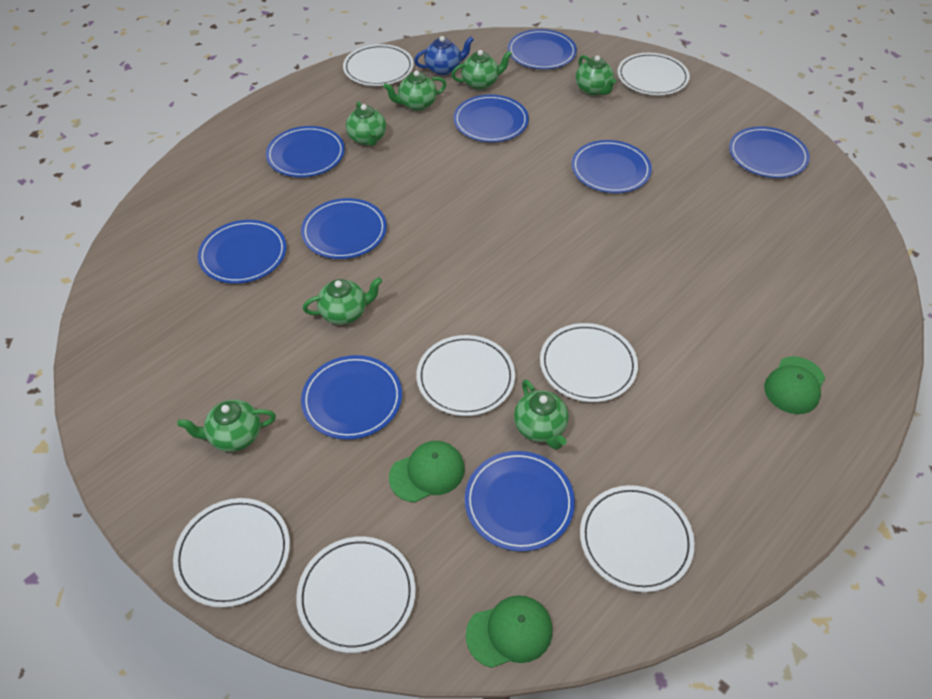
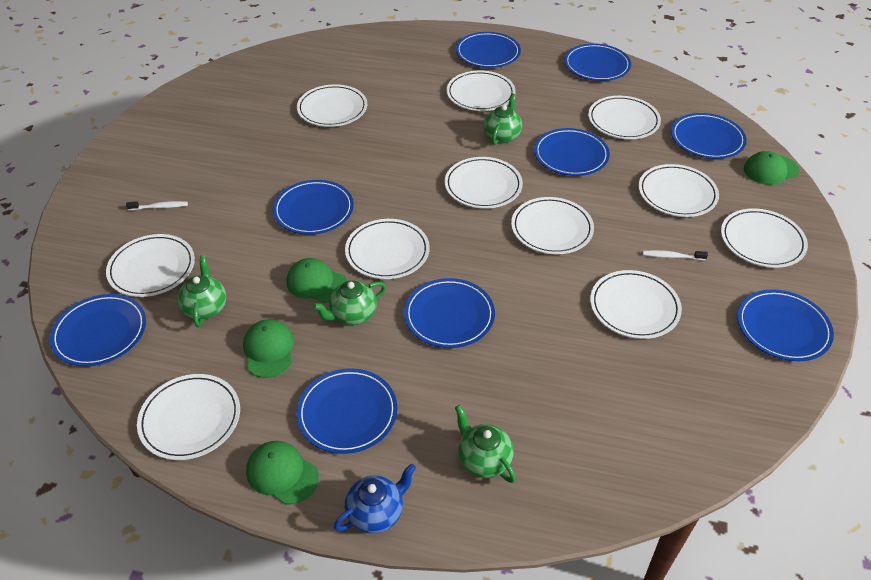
green cap: 3 -> 4
green teapot: 7 -> 4
white plate: 7 -> 11
white toothbrush: 0 -> 2

